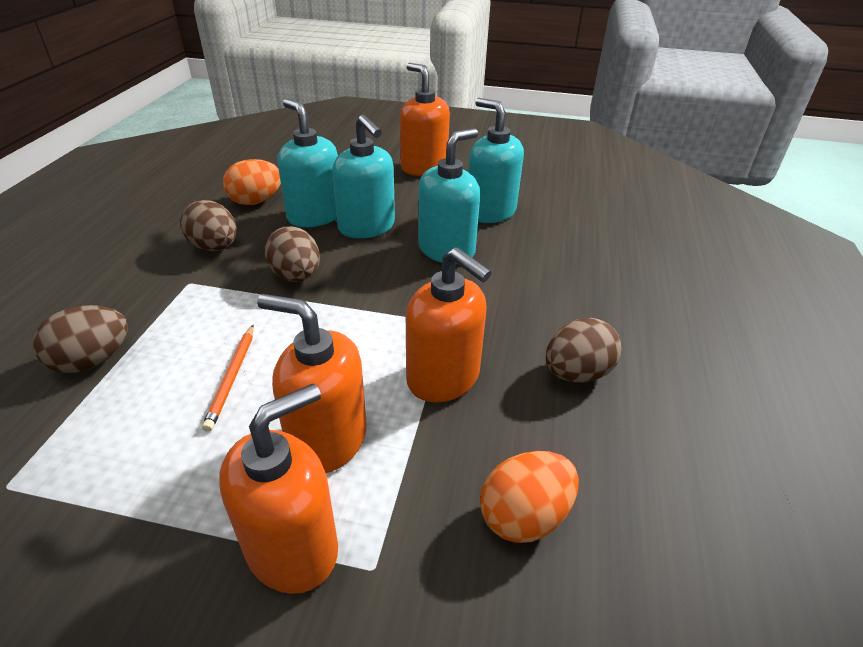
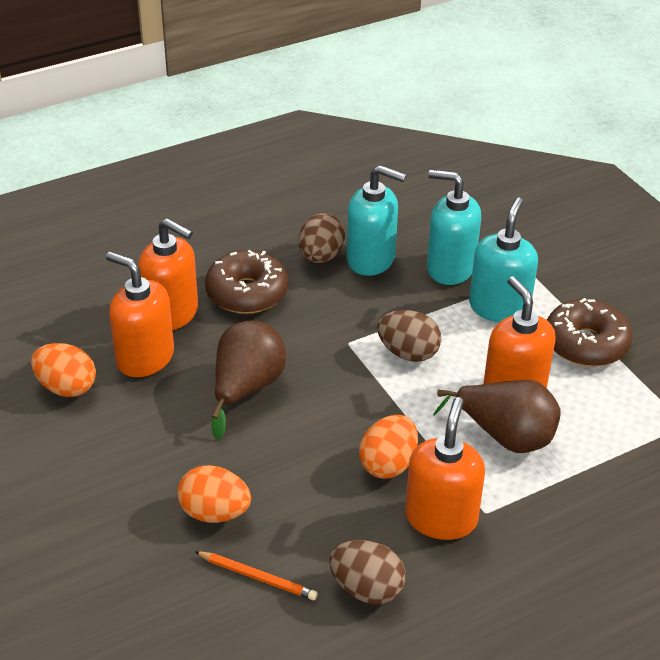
brown donut: 0 -> 2
brown egg: 4 -> 3
brown pear: 0 -> 2
orange egg: 2 -> 3
turquoise soap dispenser: 4 -> 3

